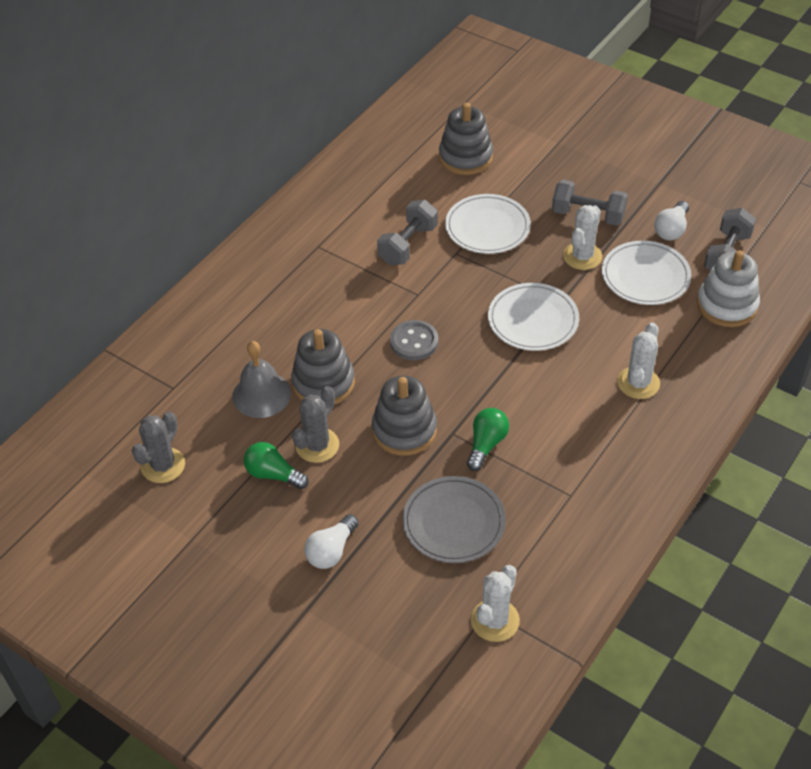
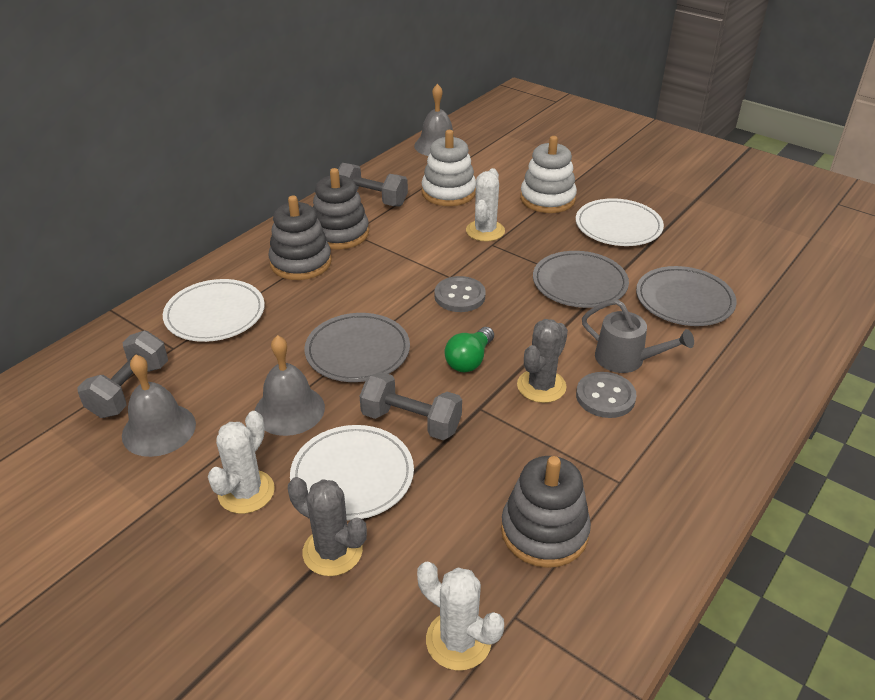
green light bulb: 2 -> 1
grey bell: 1 -> 3
grey button: 1 -> 2
grey plate: 1 -> 3
grey watering can: 0 -> 1
white light bulb: 2 -> 0
white stacking toy: 1 -> 2

